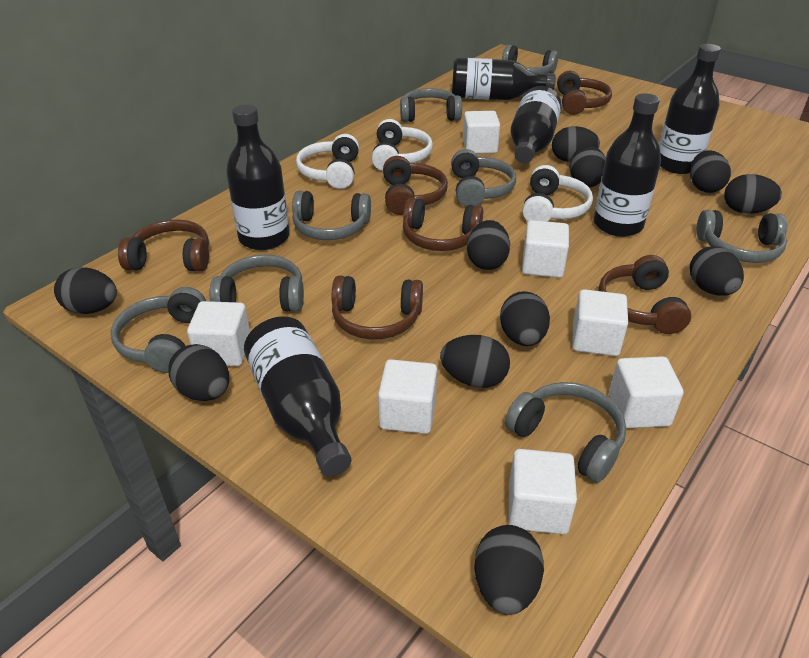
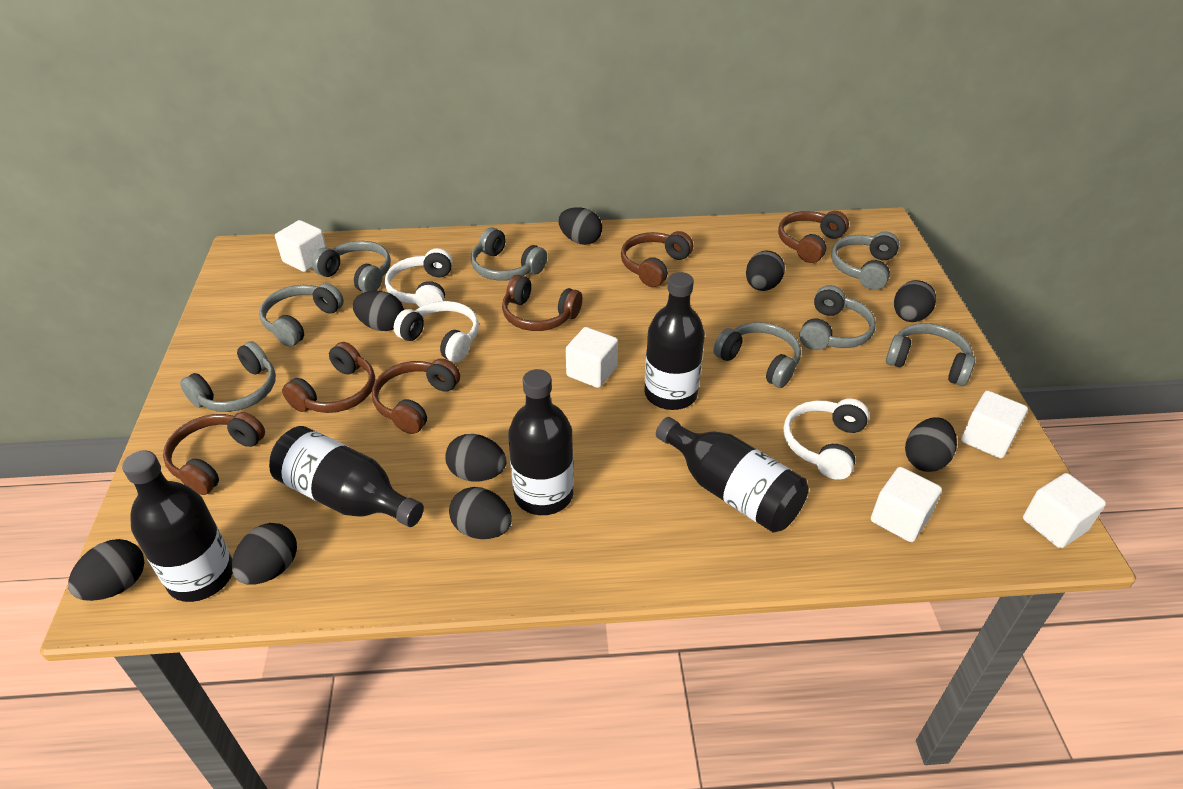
black bottle: 6 -> 5
black egg: 11 -> 9
white cube: 7 -> 5

